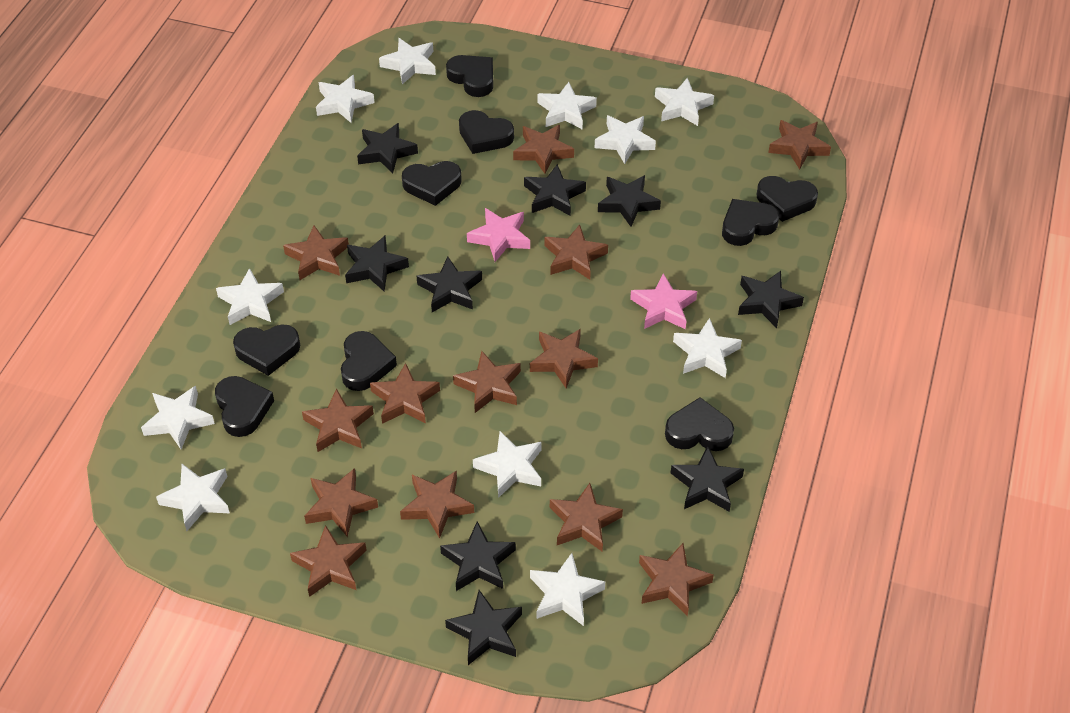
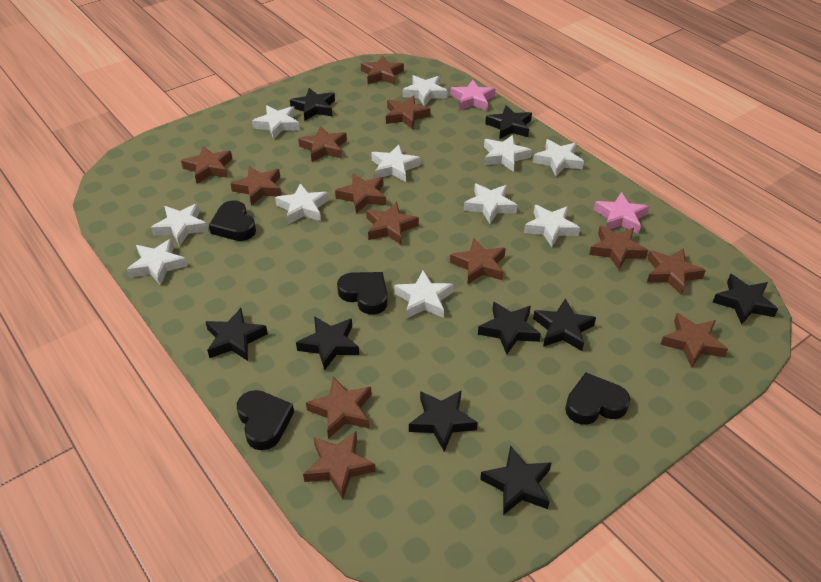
black heart: 9 -> 4

